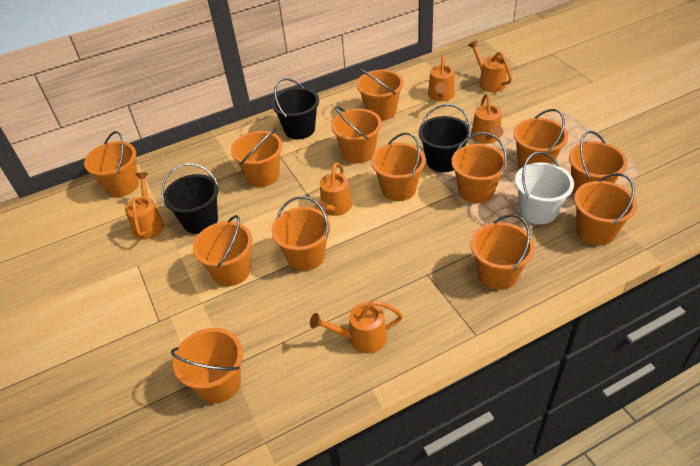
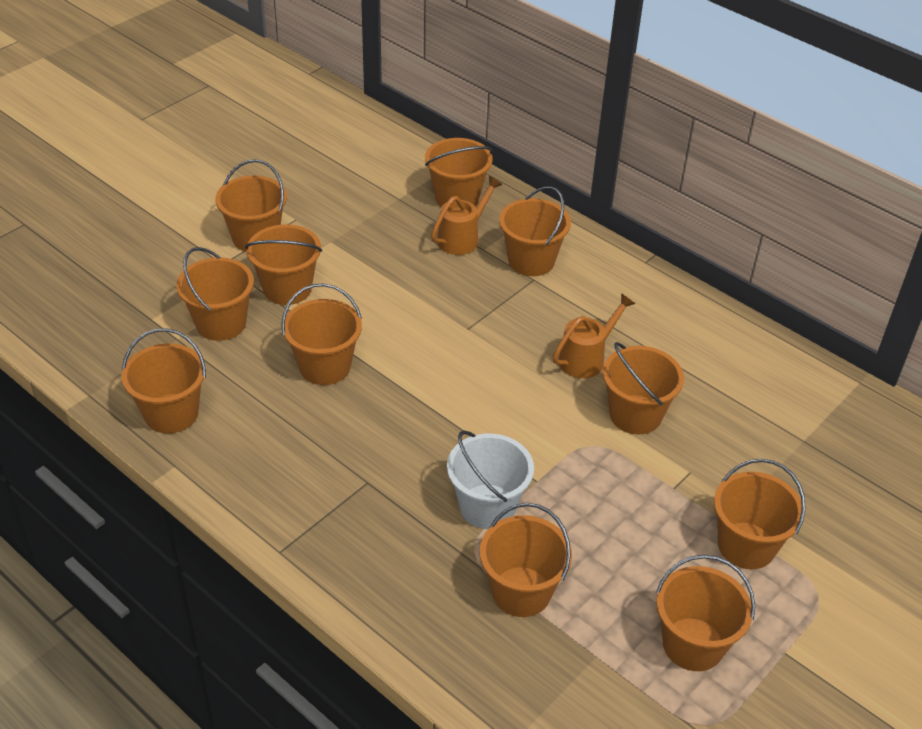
black bucket: 3 -> 0
orange bucket: 13 -> 11
orange watering can: 6 -> 2

